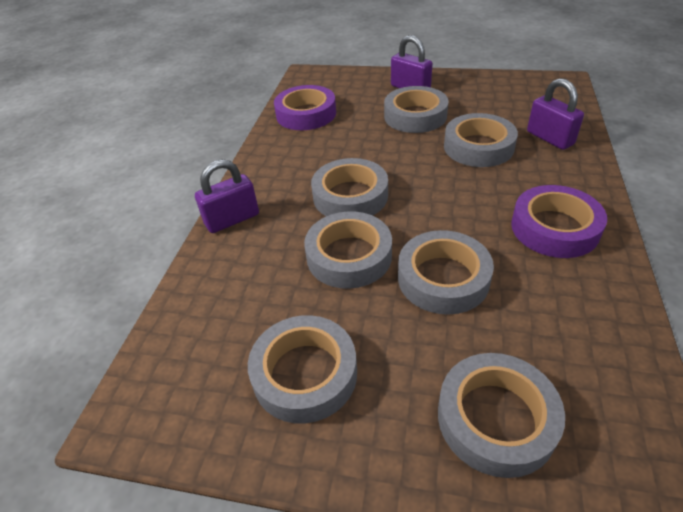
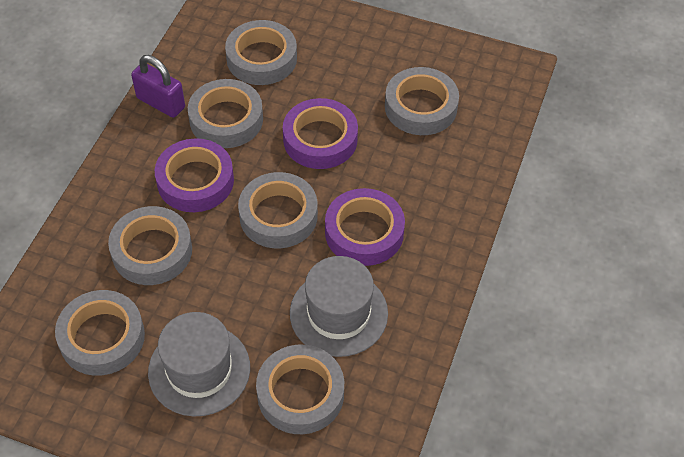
grey hat: 0 -> 2
purple padlock: 3 -> 1
purple tape: 2 -> 3

